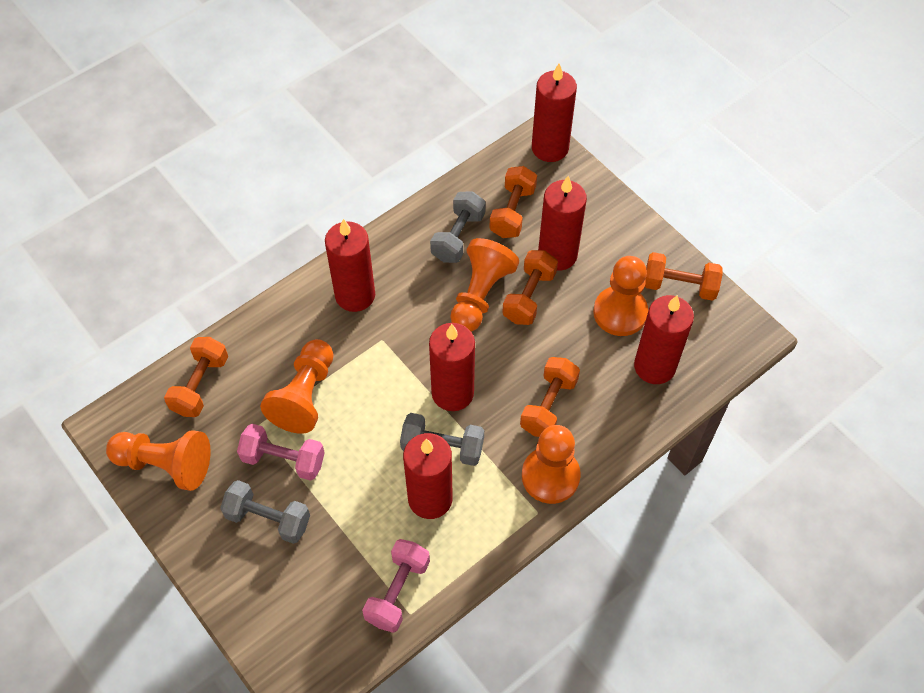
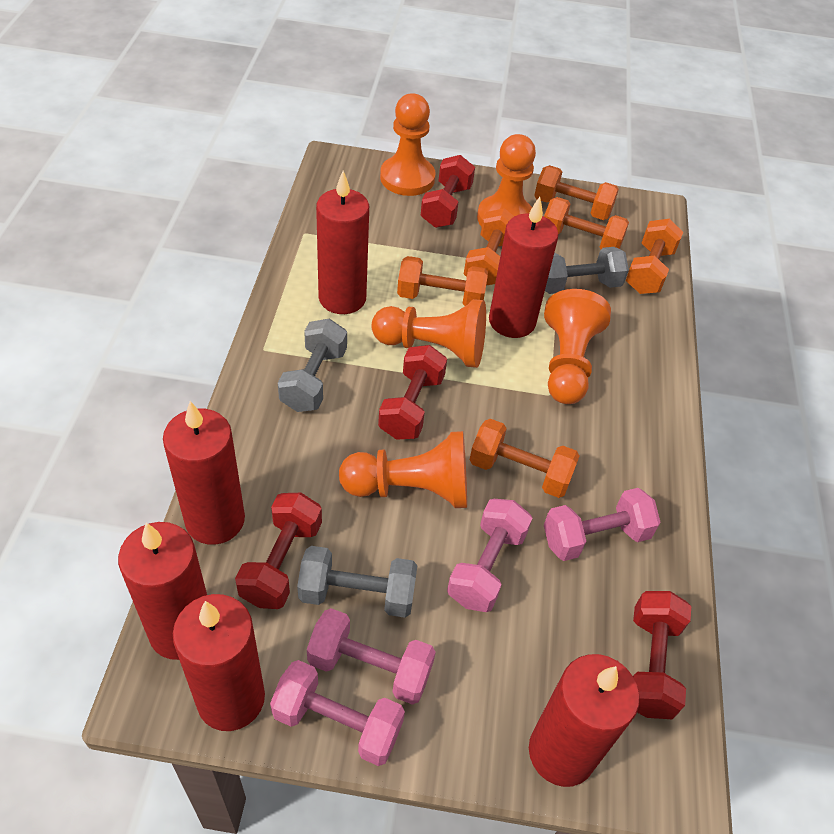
orange dumbbell: 5 -> 6
pink dumbbell: 2 -> 4
red dumbbell: 0 -> 4

